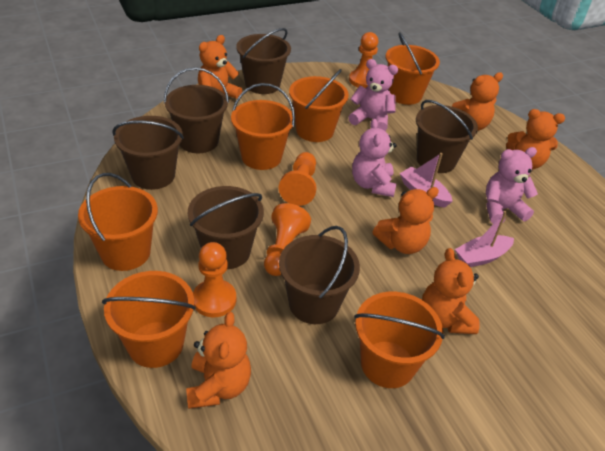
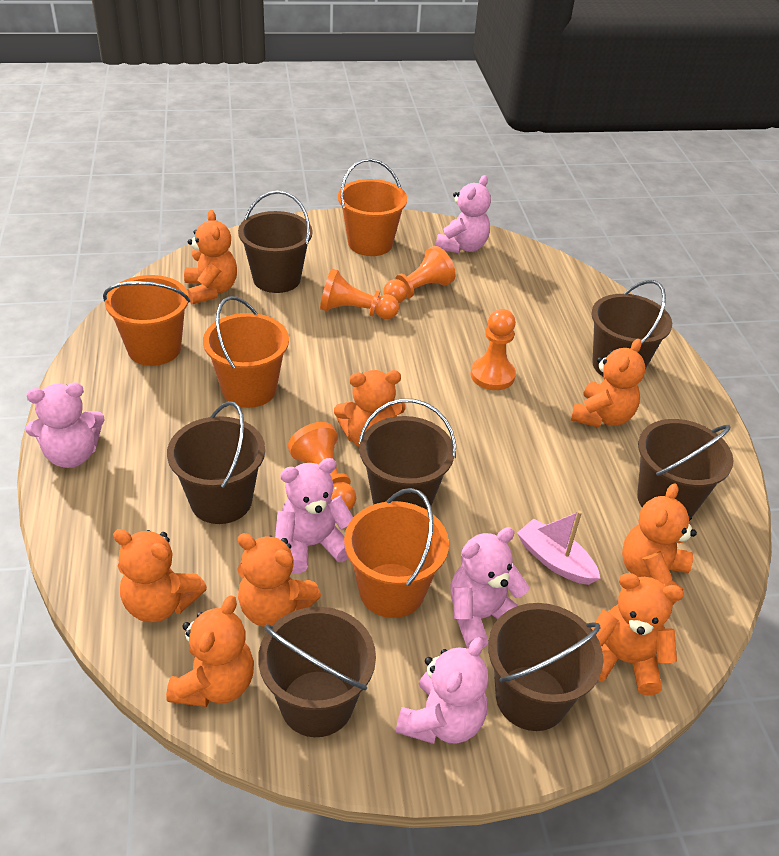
brown bucket: 6 -> 7
orange bucket: 6 -> 4
orange teddy bear: 6 -> 8
pink boat: 2 -> 1
pink teddy bear: 3 -> 5

